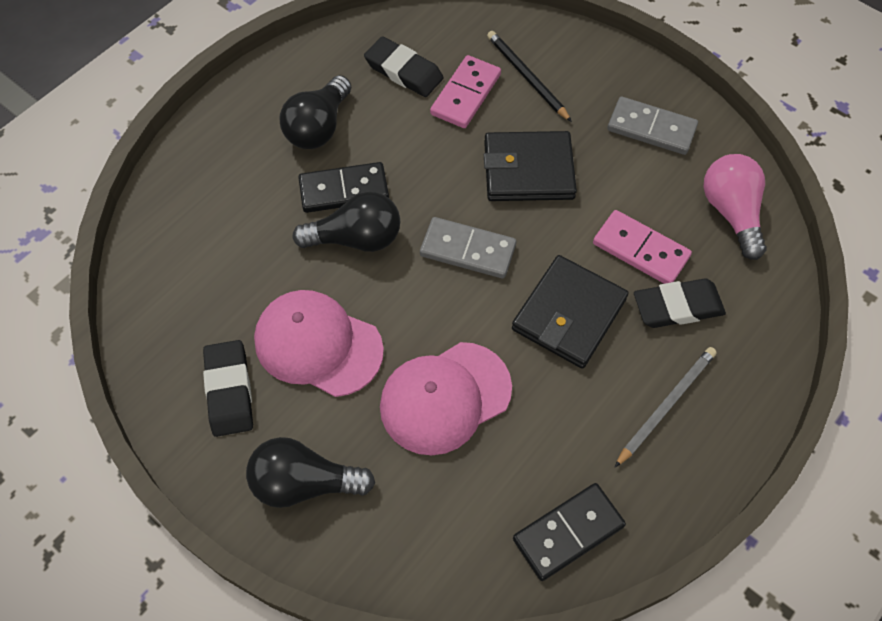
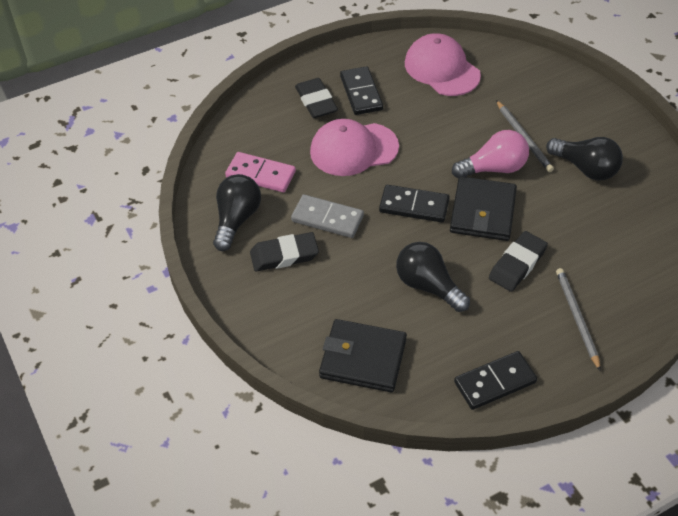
black domino: 2 -> 3
black pencil: 1 -> 0
grey domino: 2 -> 1
grey pencil: 1 -> 2
pink domino: 2 -> 1

